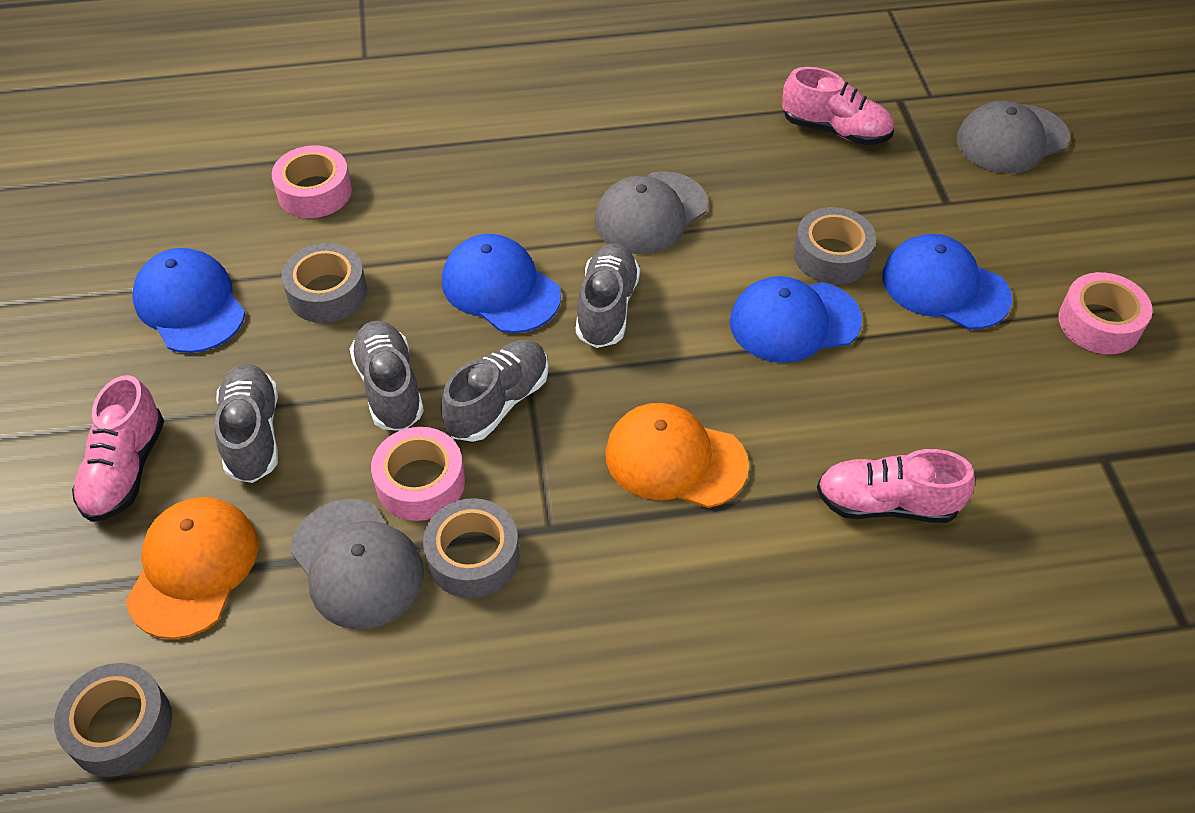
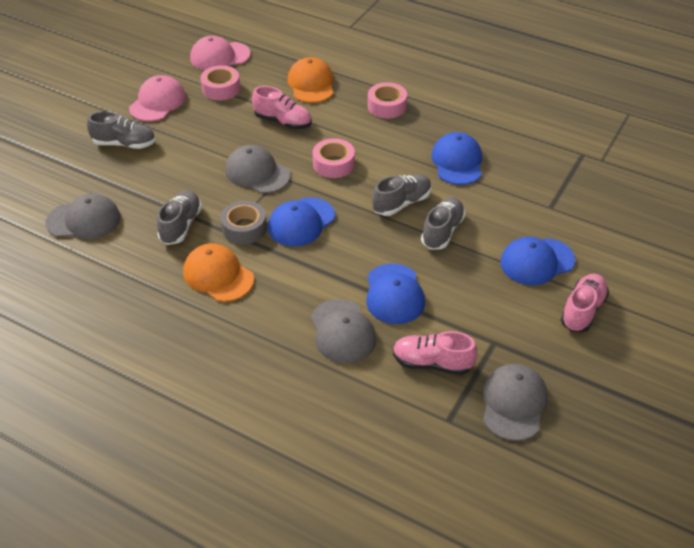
grey cap: 3 -> 4
grey tape: 4 -> 1
pink cap: 0 -> 2

